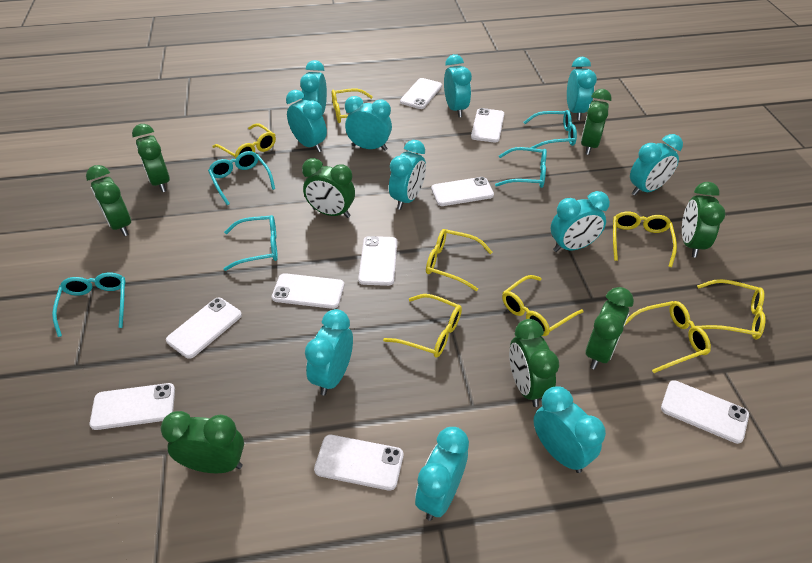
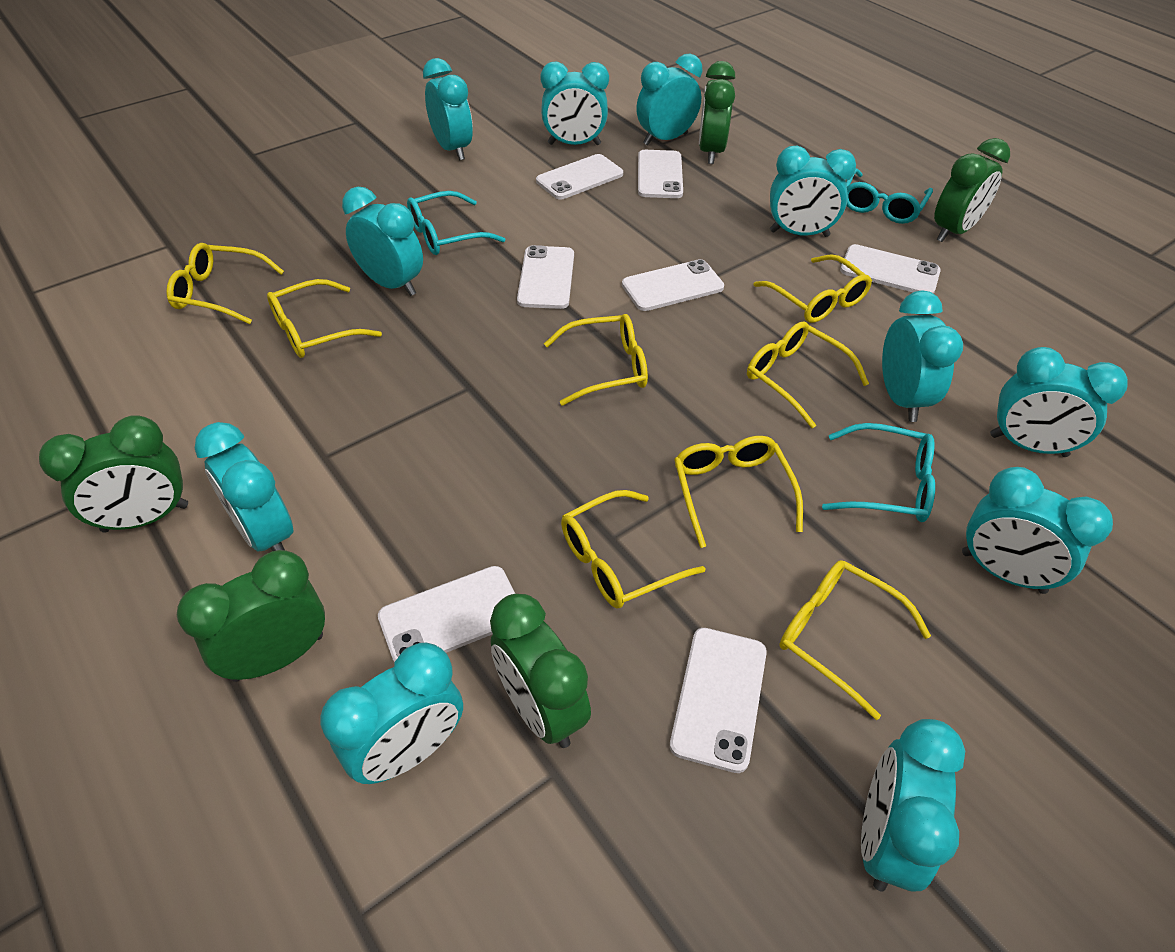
green clock: 8 -> 5
turquoise glasses: 5 -> 3
white phone: 9 -> 7

